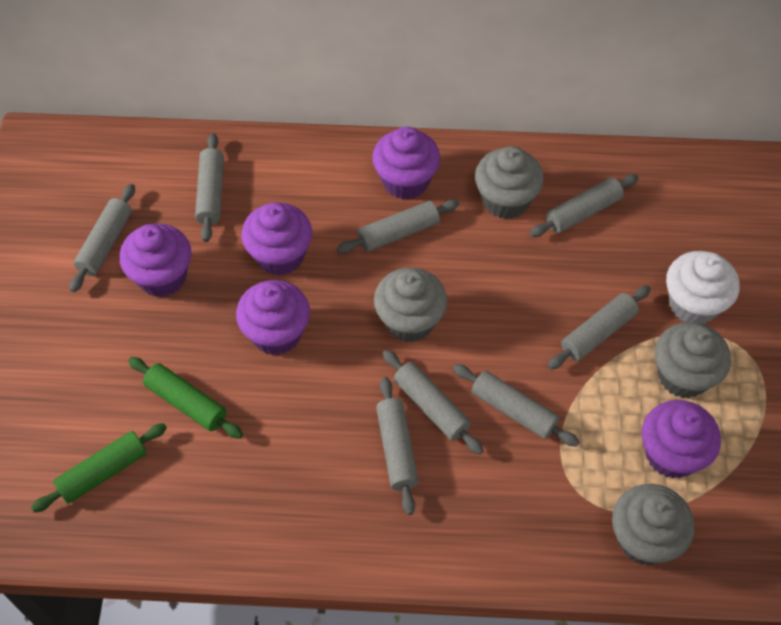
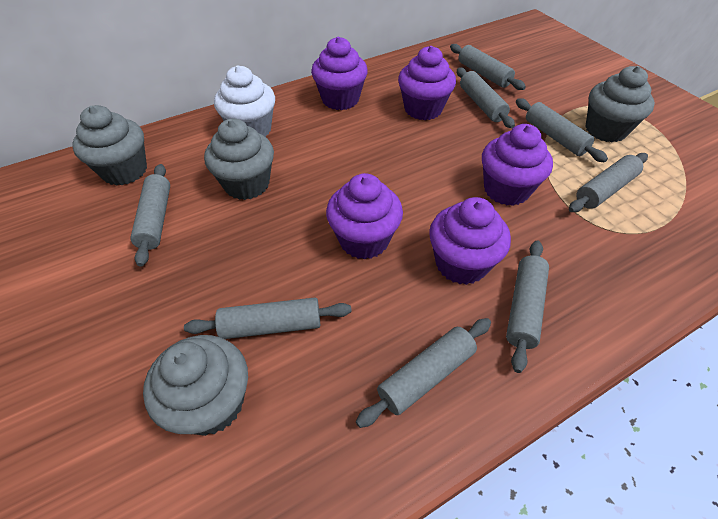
green rolling pin: 2 -> 0

